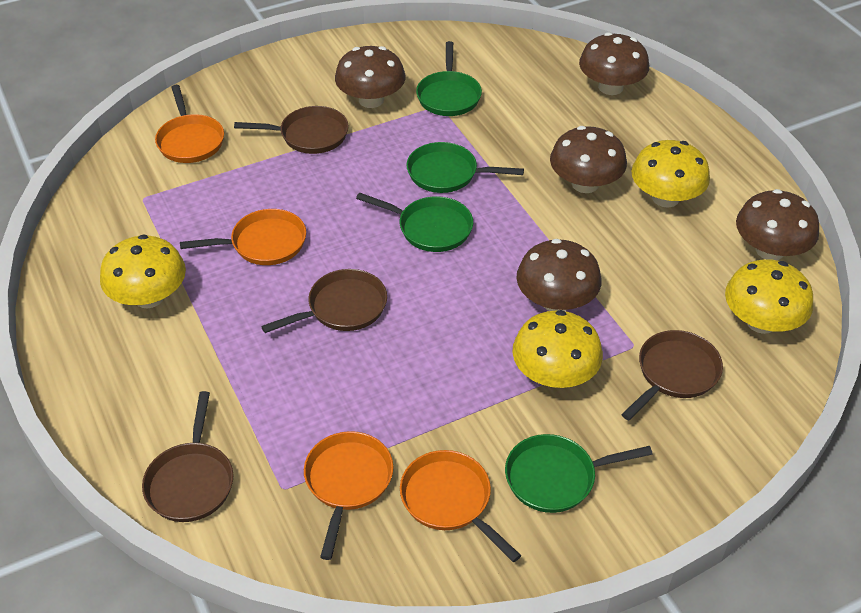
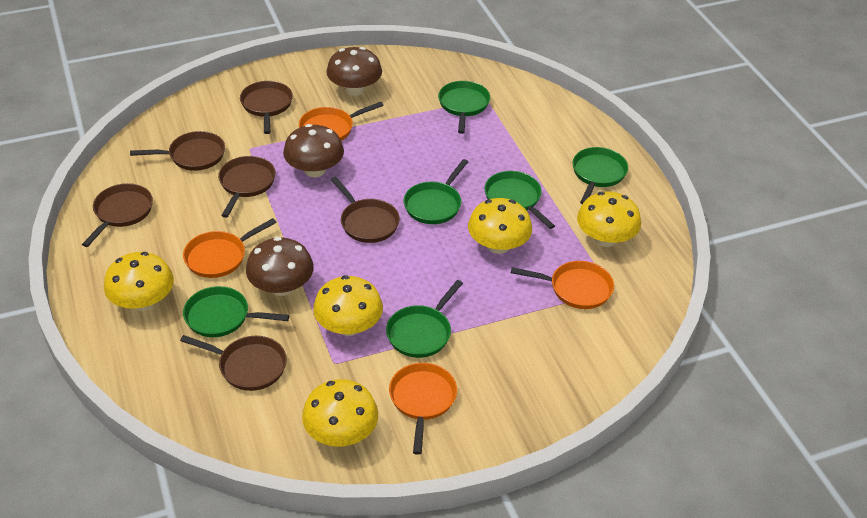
brown mushroom: 5 -> 3
brown pan: 4 -> 6
green pan: 4 -> 6
yellow mushroom: 4 -> 5

